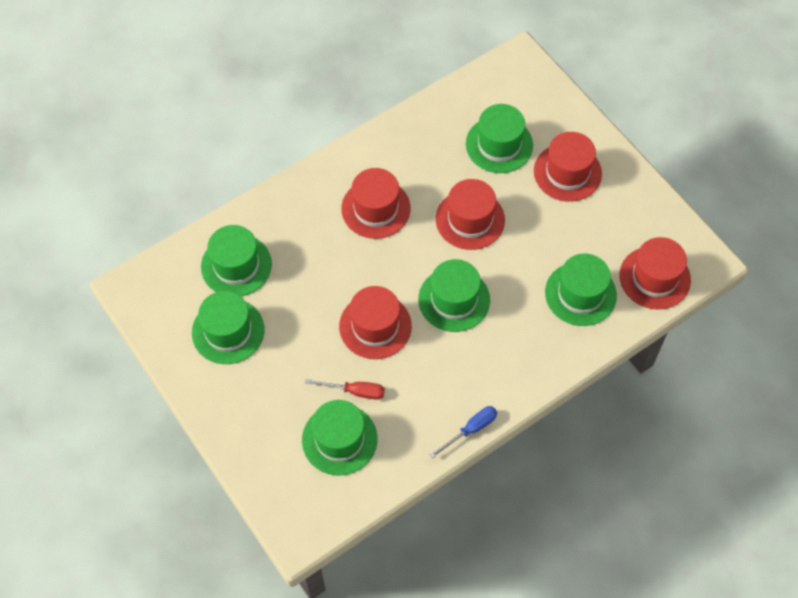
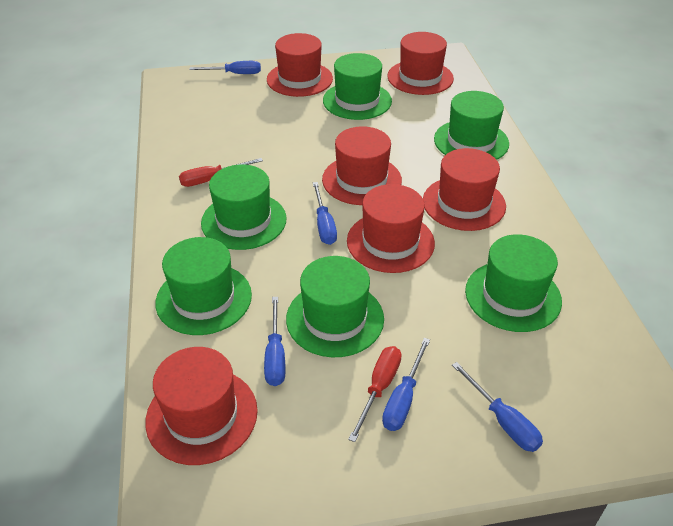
blue screwdriver: 1 -> 5
red hat: 5 -> 6
red screwdriver: 1 -> 2

